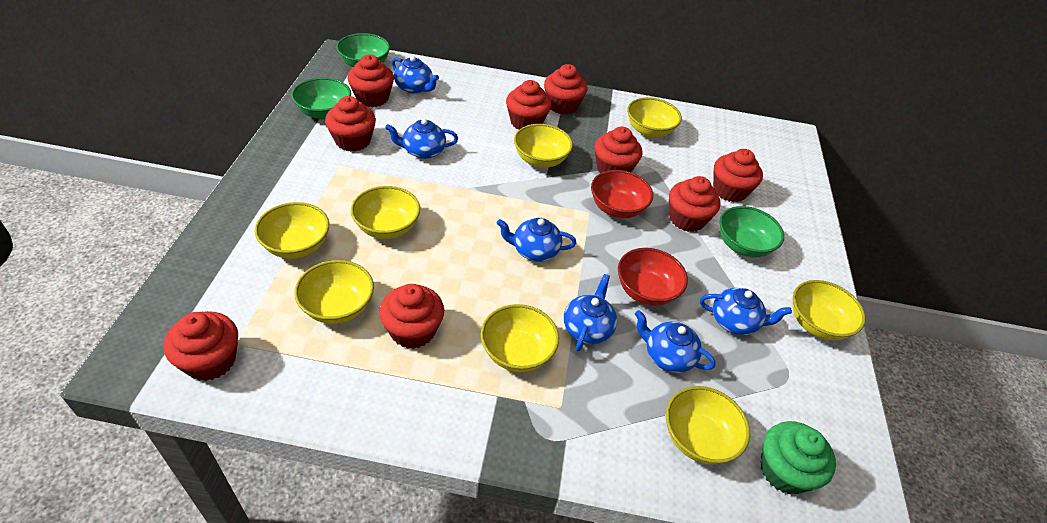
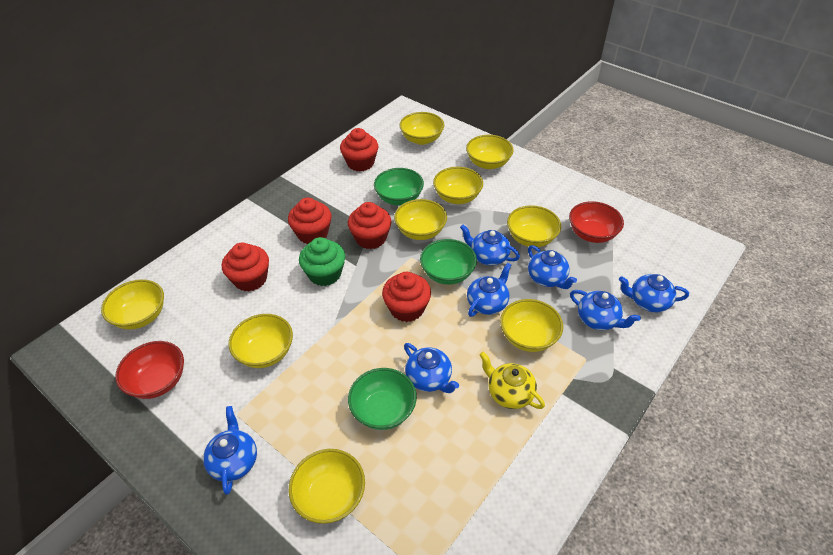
blue teapot: 6 -> 7
red cupcake: 9 -> 5
yellow bowl: 8 -> 9
yellow teapot: 0 -> 1

